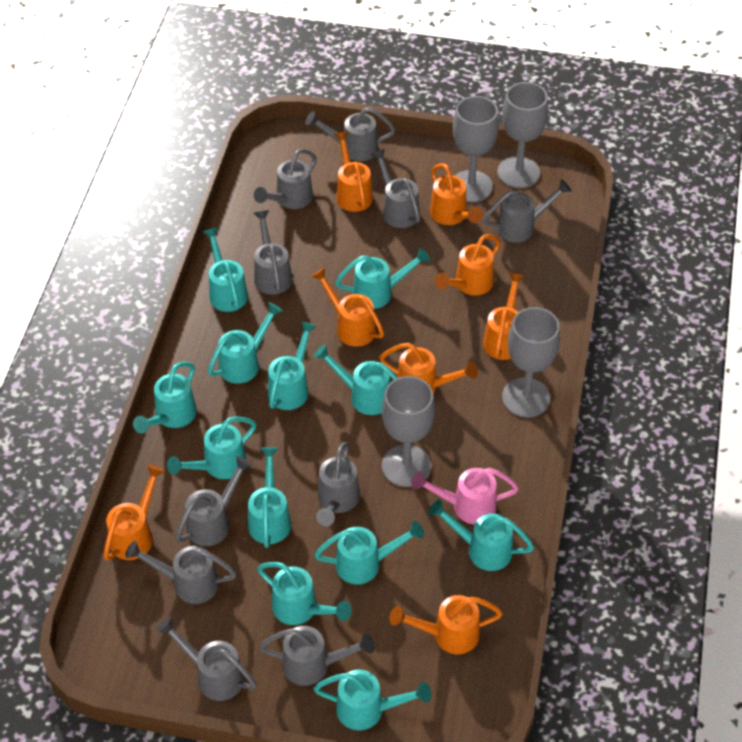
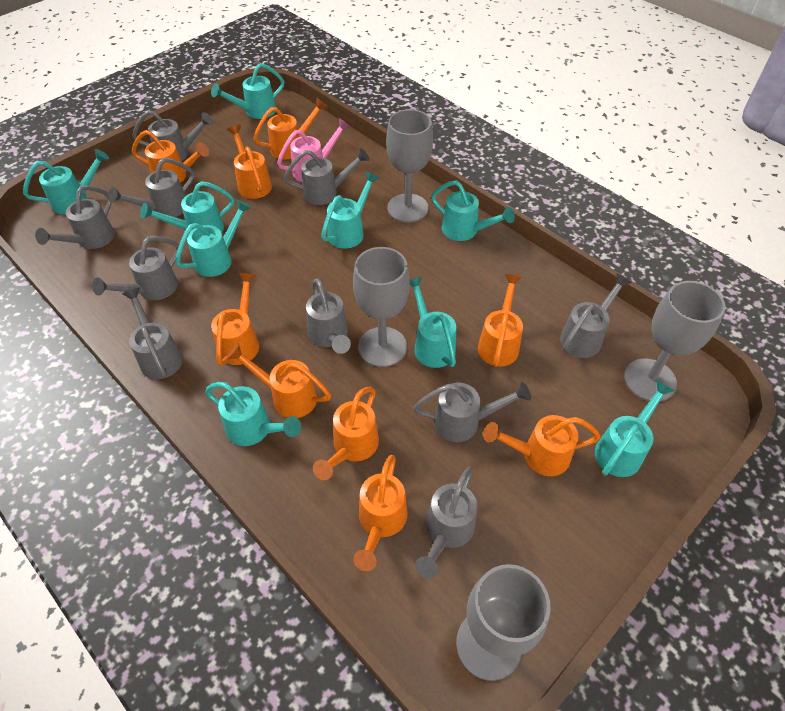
orange watering can: 8 -> 9
turquoise watering can: 12 -> 9

